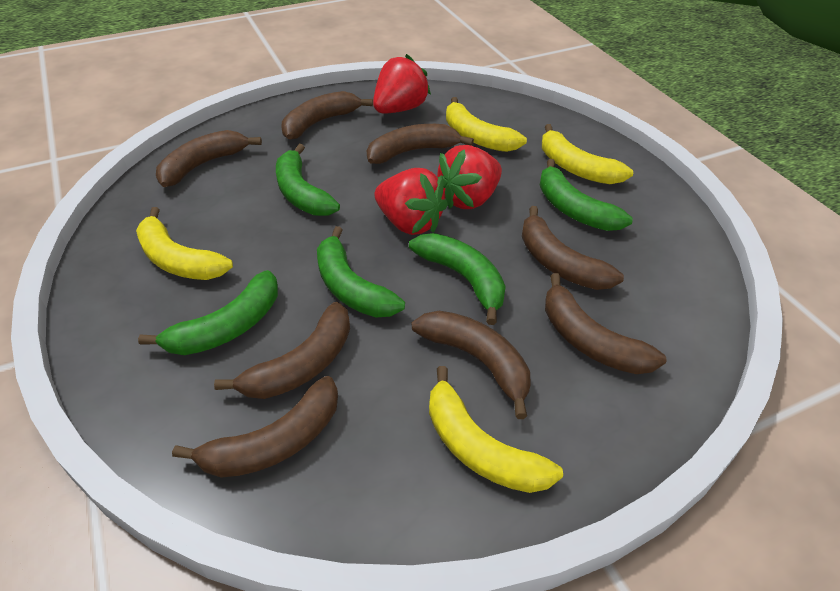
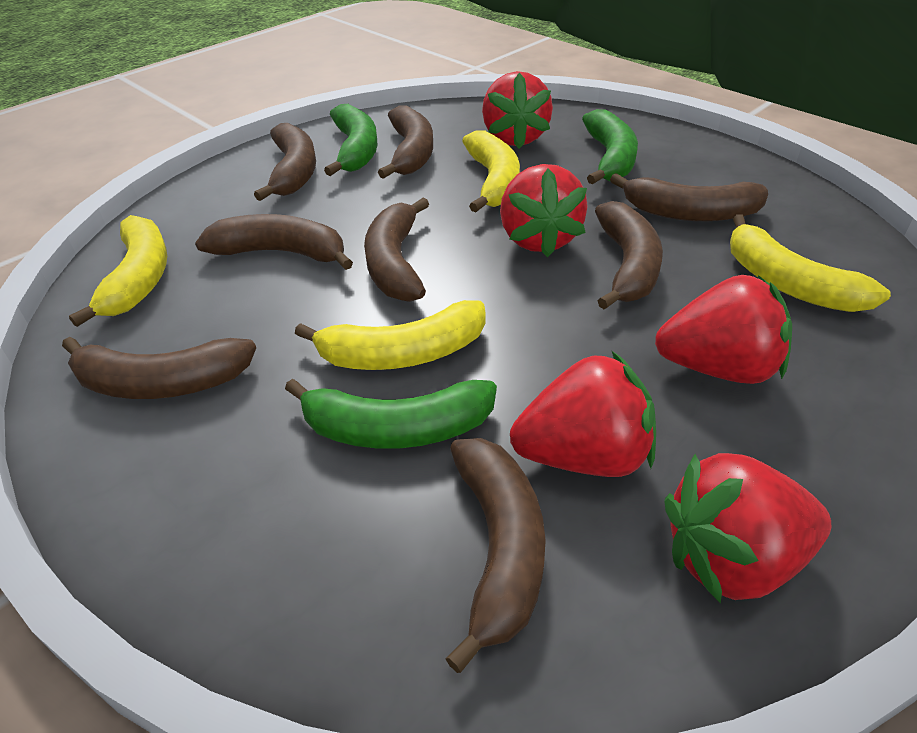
green banana: 5 -> 3
red strawberry: 3 -> 5

